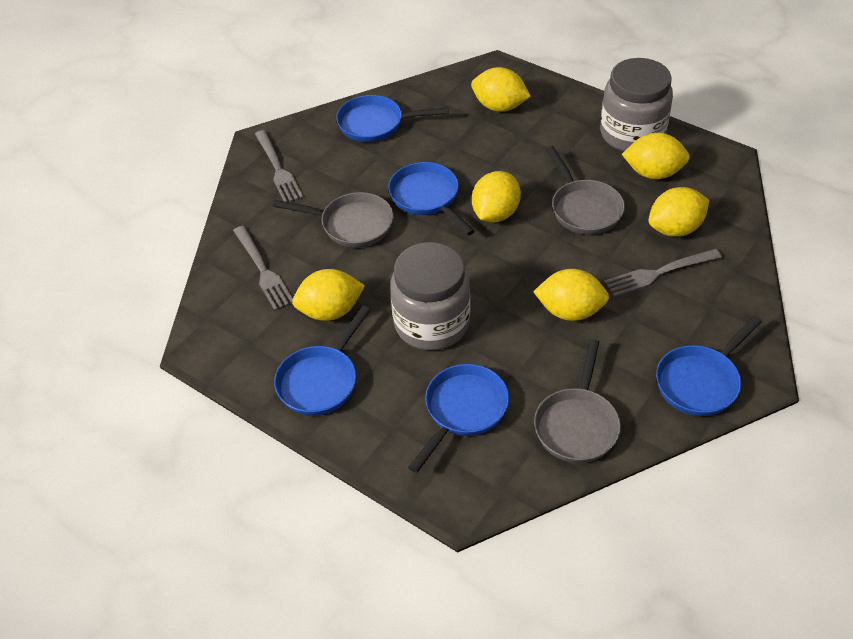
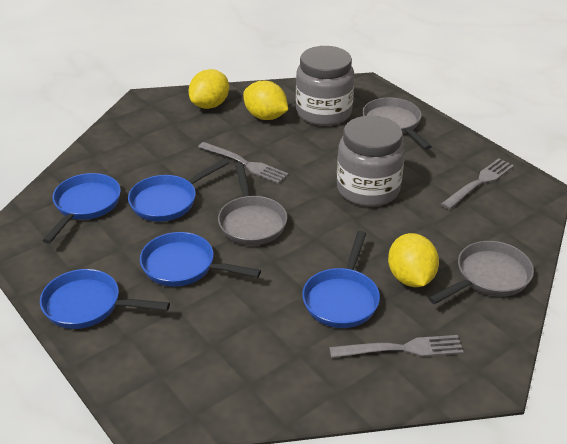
yellow lemon: 6 -> 3

